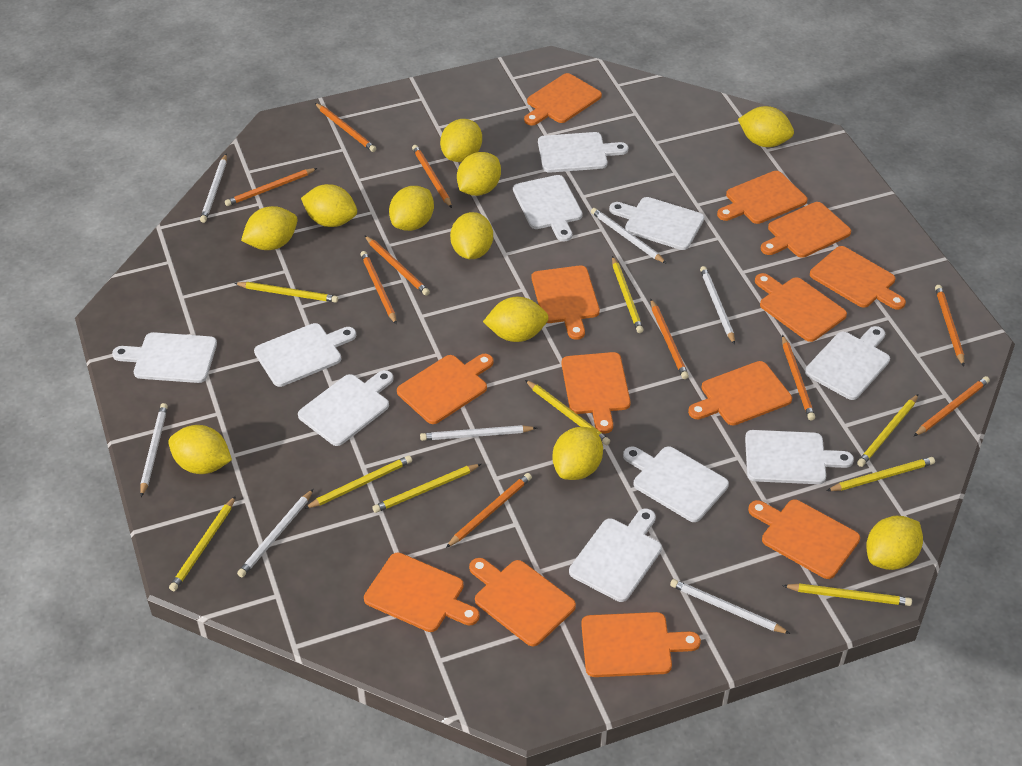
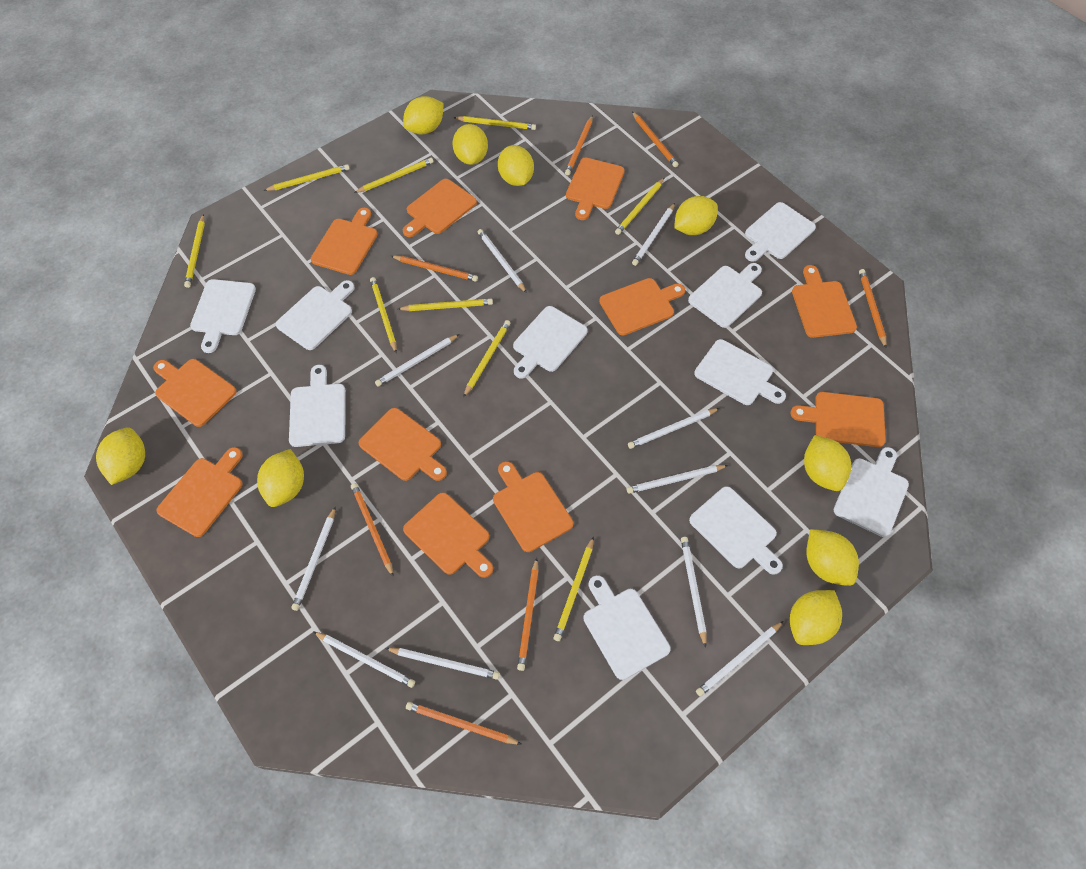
orange cutting board: 13 -> 11
orange pencil: 10 -> 7
white pencil: 7 -> 10
yellow lemon: 11 -> 9

